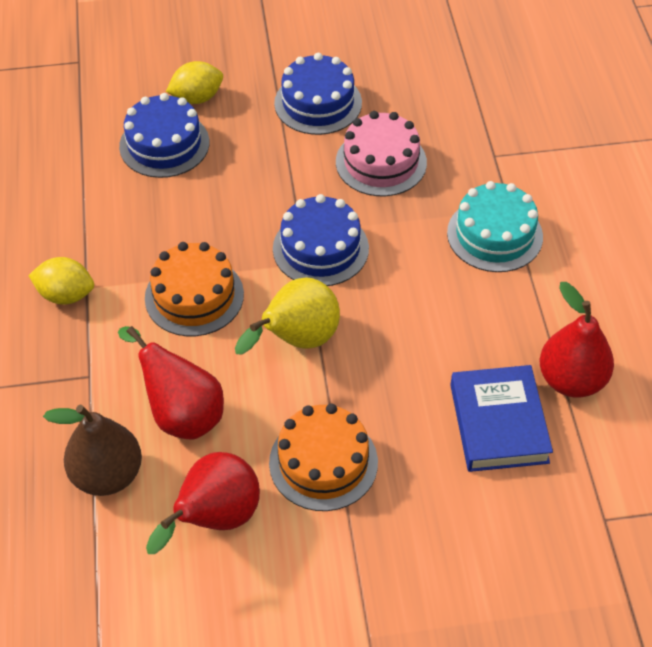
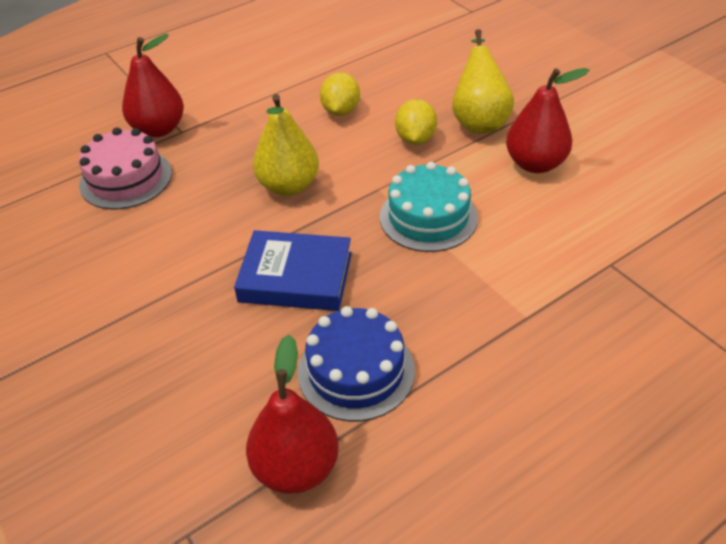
blue cake: 3 -> 1
brown pear: 1 -> 0
orange cake: 2 -> 0
yellow pear: 1 -> 2

